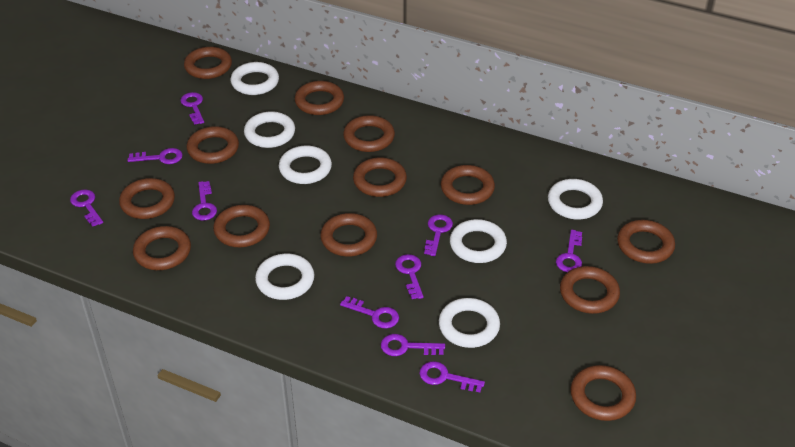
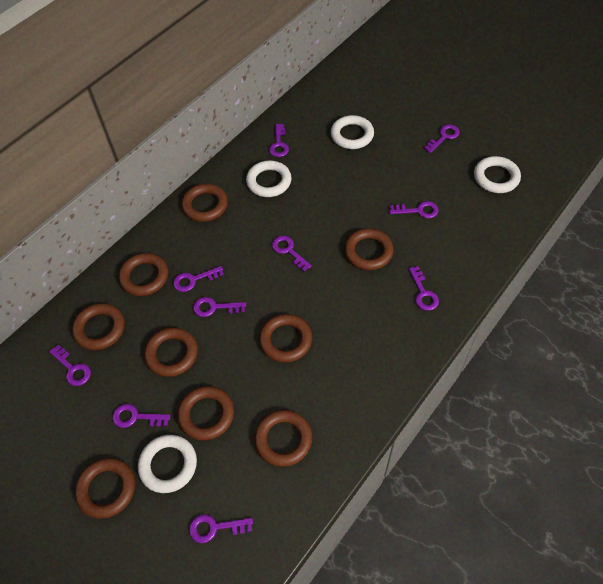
brown ring: 13 -> 9
white ring: 7 -> 4

